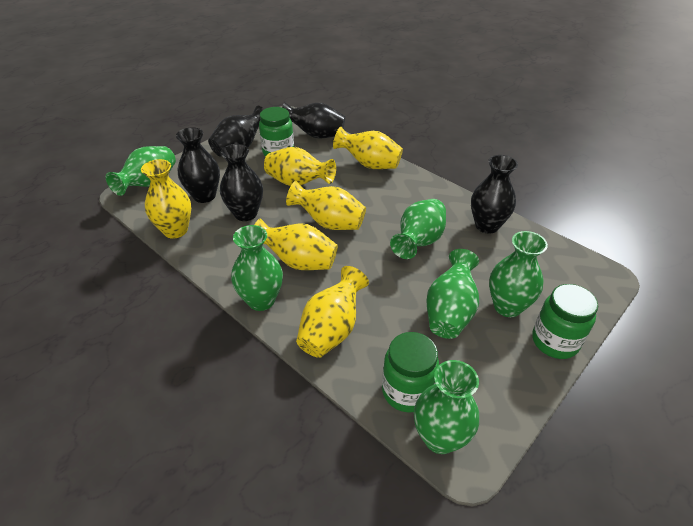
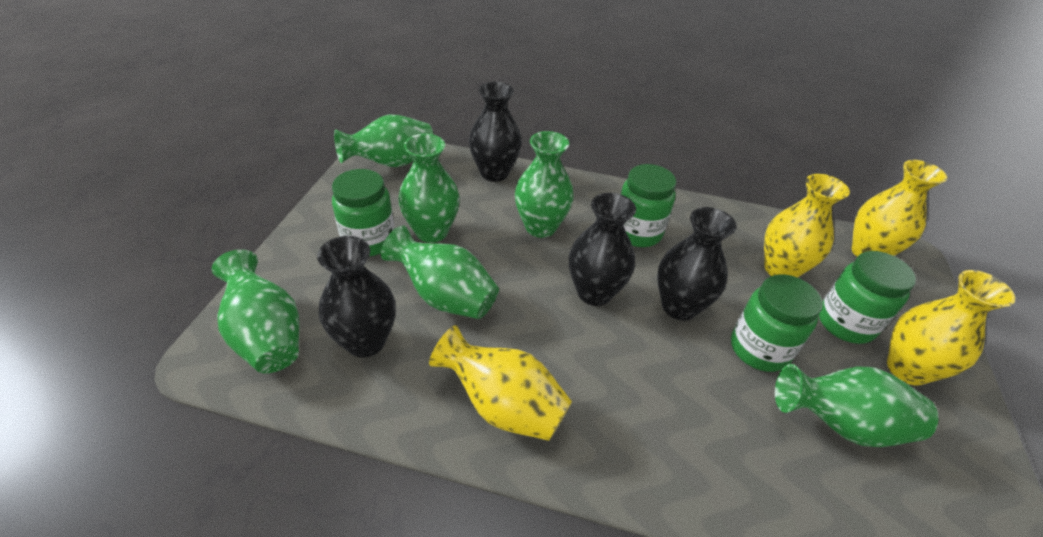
black vase: 5 -> 4
green jar: 3 -> 4
yellow vase: 6 -> 4

